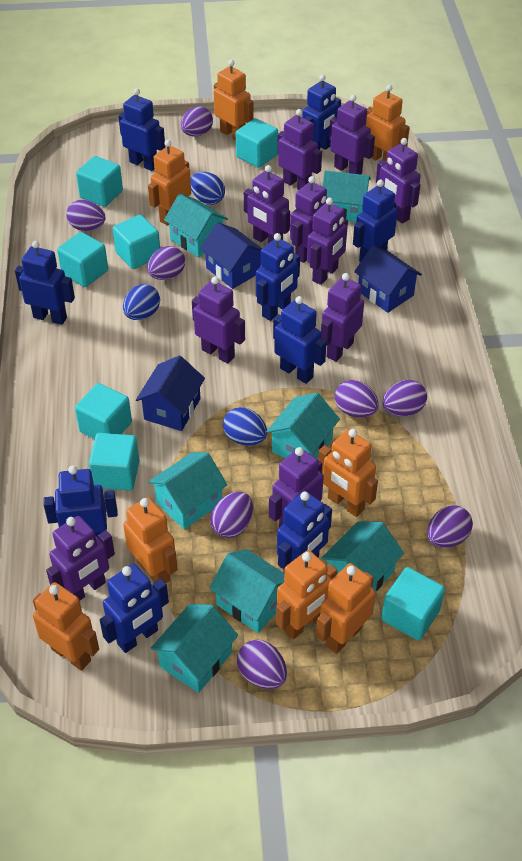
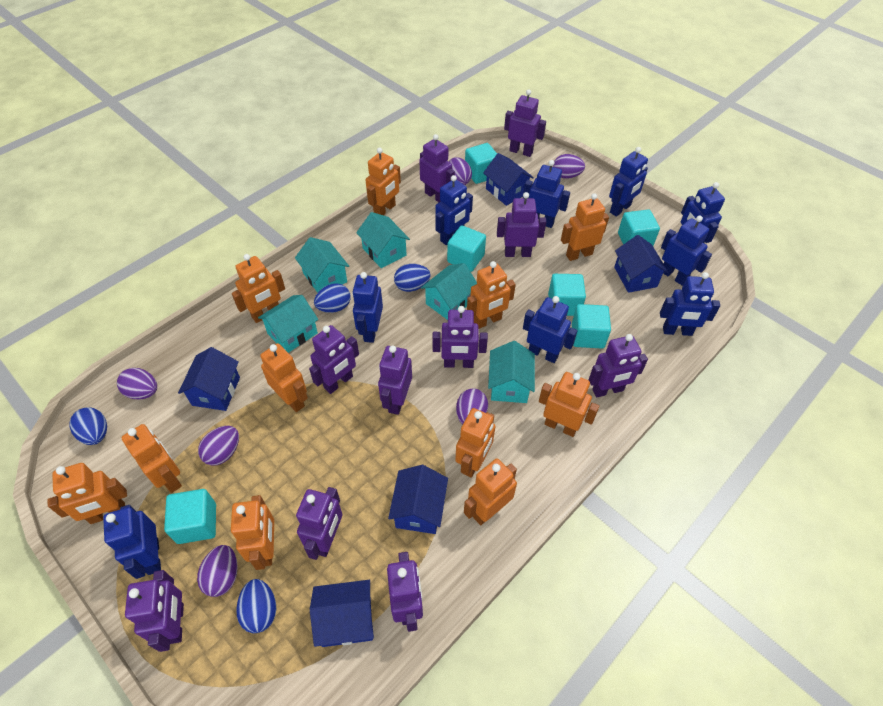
blue egg: 3 -> 4
blue house: 3 -> 5
orange robot: 8 -> 11
purple egg: 8 -> 6
turquoise cube: 7 -> 6
turquoise house: 7 -> 5

